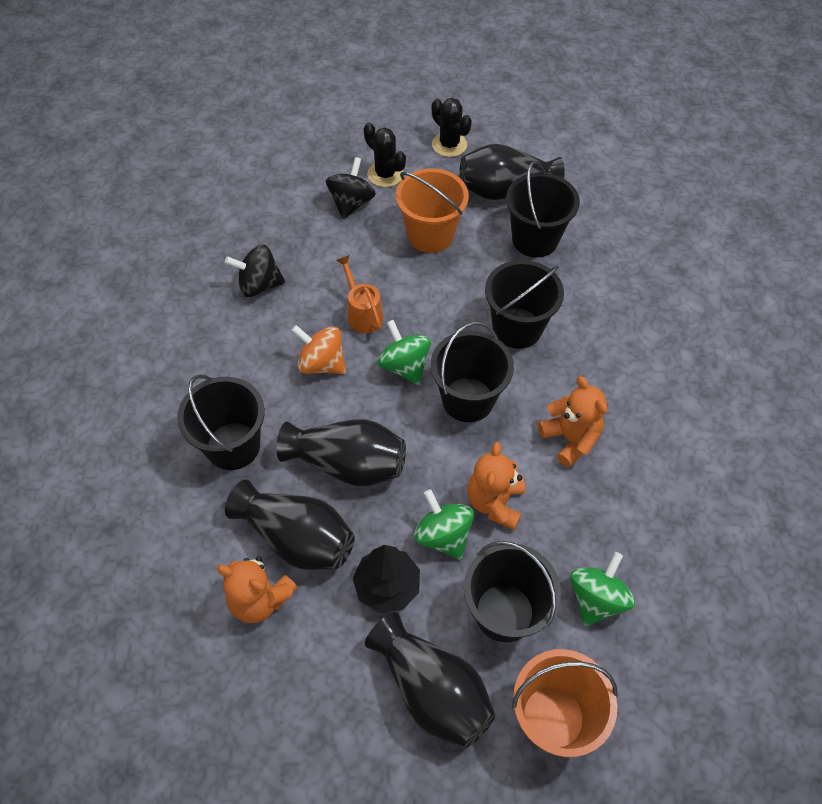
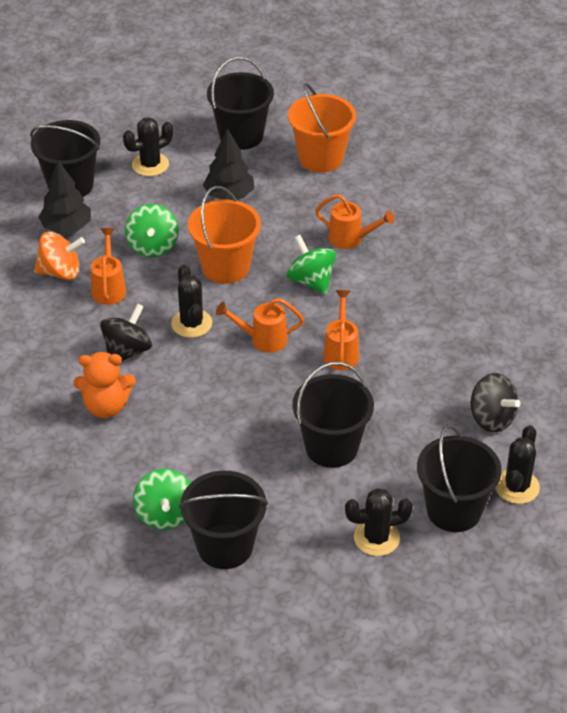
black cactus: 2 -> 4
black tree: 1 -> 2
black vase: 4 -> 0
orange teddy bear: 3 -> 1
orange watering can: 1 -> 4

